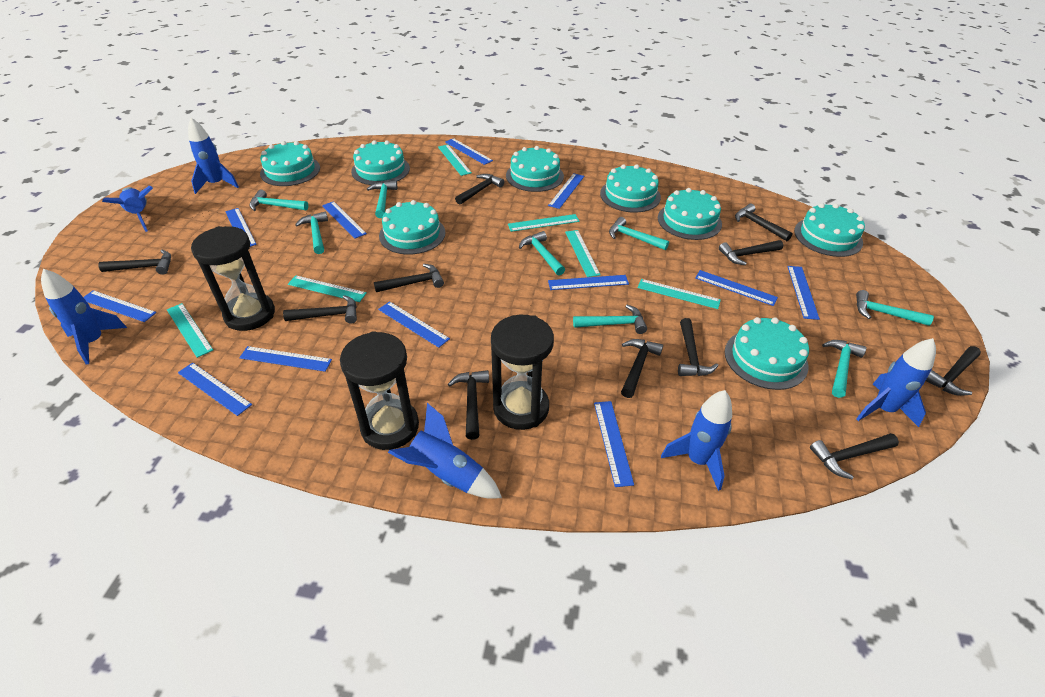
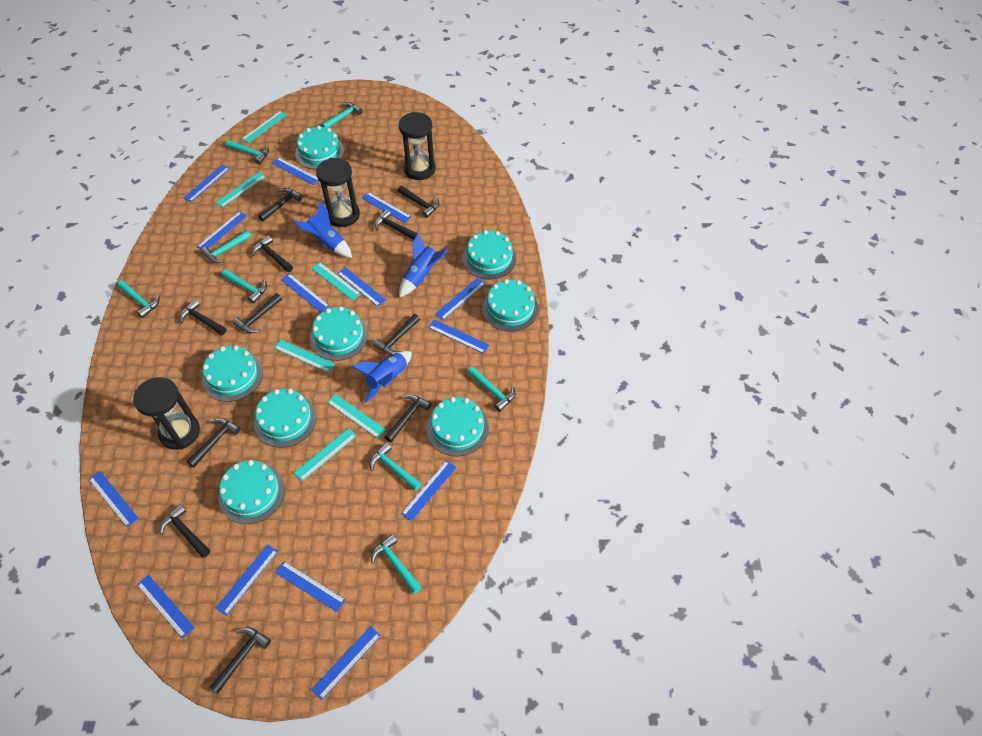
blue rocket: 6 -> 3
blue ruler: 12 -> 14

